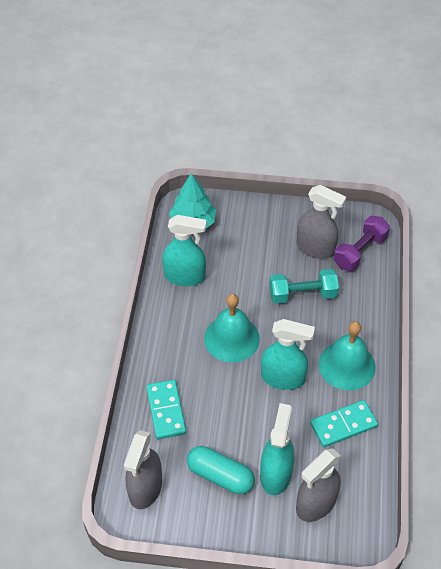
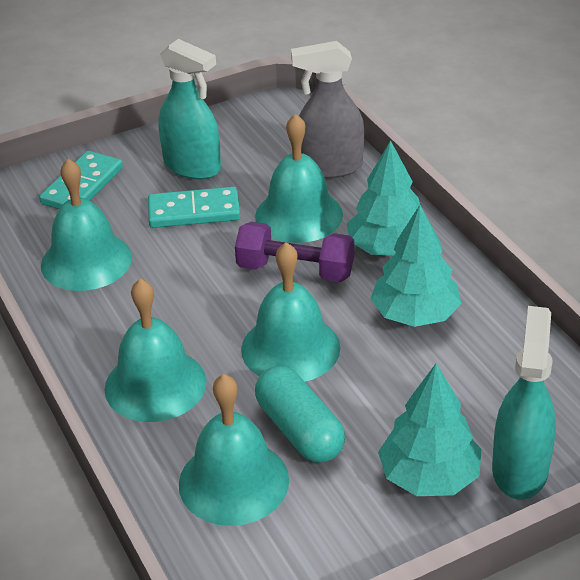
grey spray bottle: 3 -> 1
turquoise bell: 2 -> 5
turquoise dumbbell: 1 -> 0
turquoise spray bottle: 3 -> 2
turquoise tree: 1 -> 3

